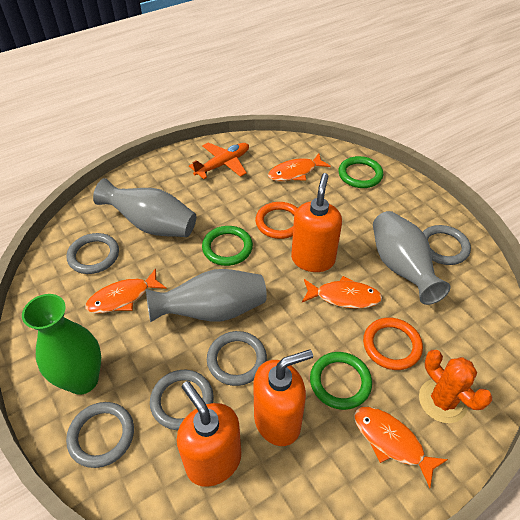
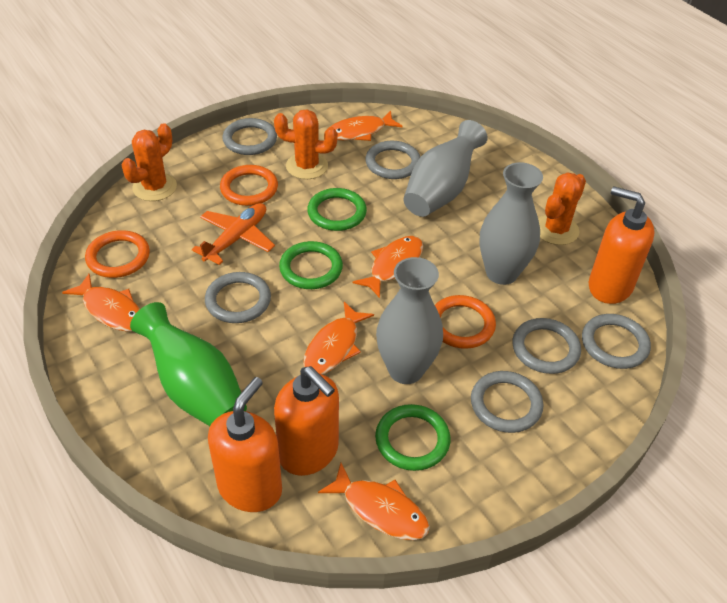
grey ring: 5 -> 6
orange cactus: 1 -> 3
orange fish: 4 -> 5
orange ring: 2 -> 3

